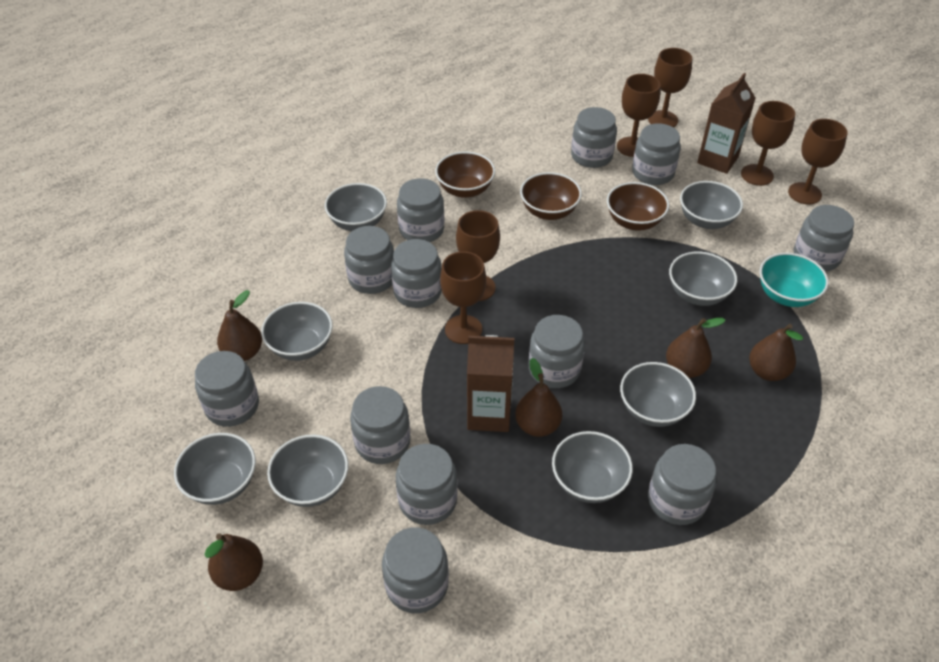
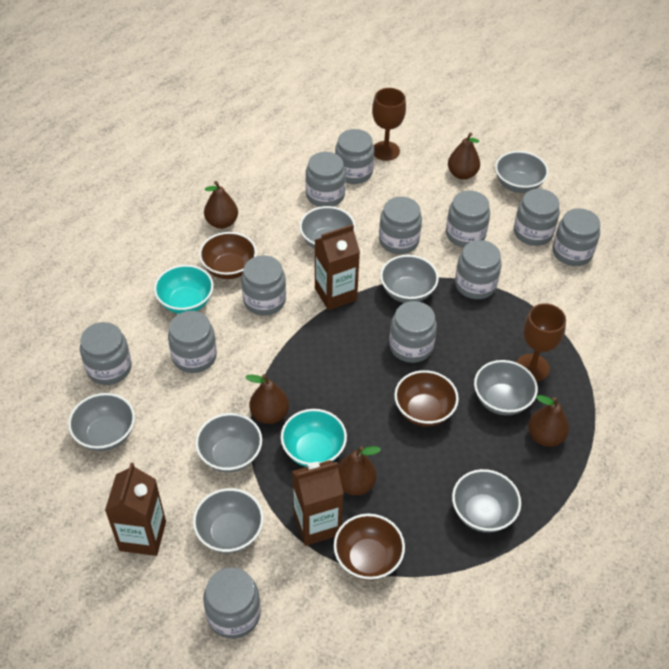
brown carton: 2 -> 3
brown goblet: 6 -> 2
turquoise bowl: 1 -> 2

